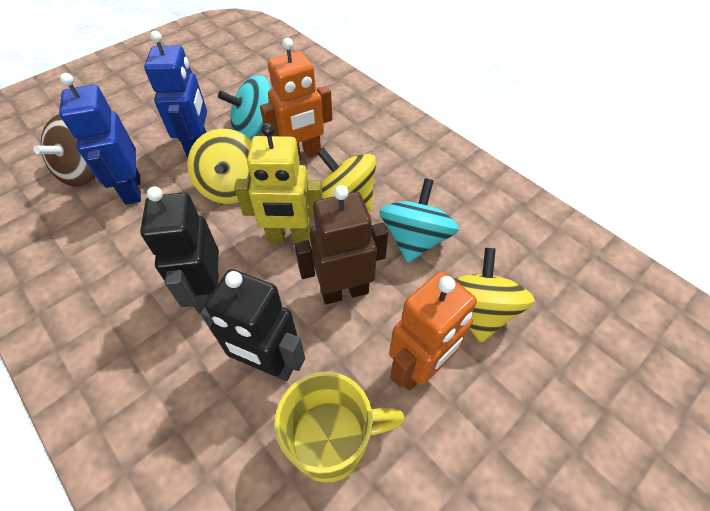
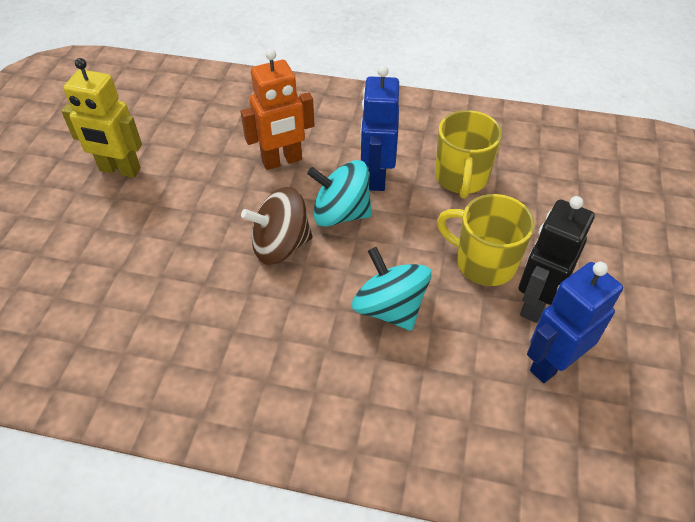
black robot: 2 -> 1
brown robot: 1 -> 0
orange robot: 2 -> 1
yellow mug: 1 -> 2
yellow spinning top: 3 -> 0

